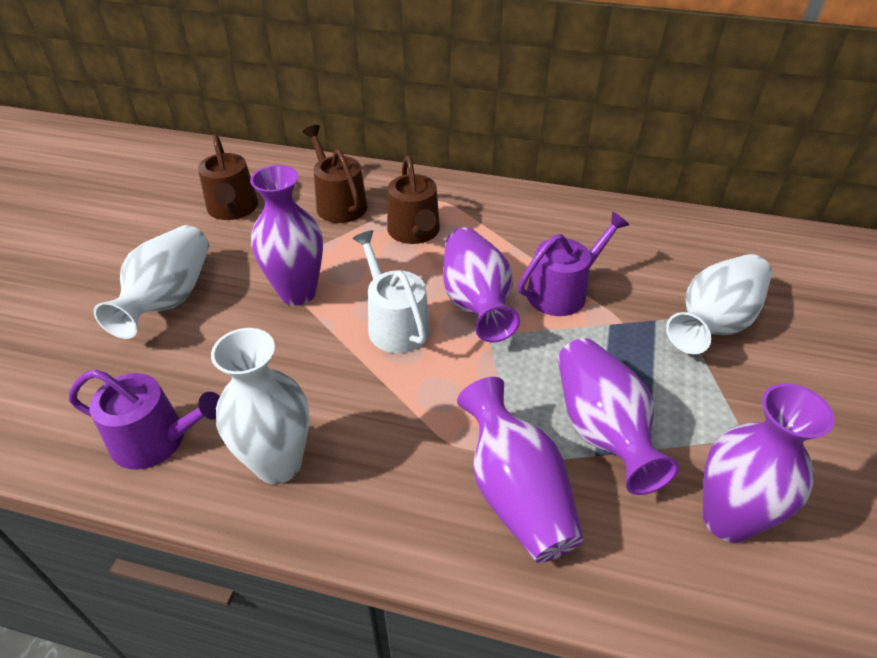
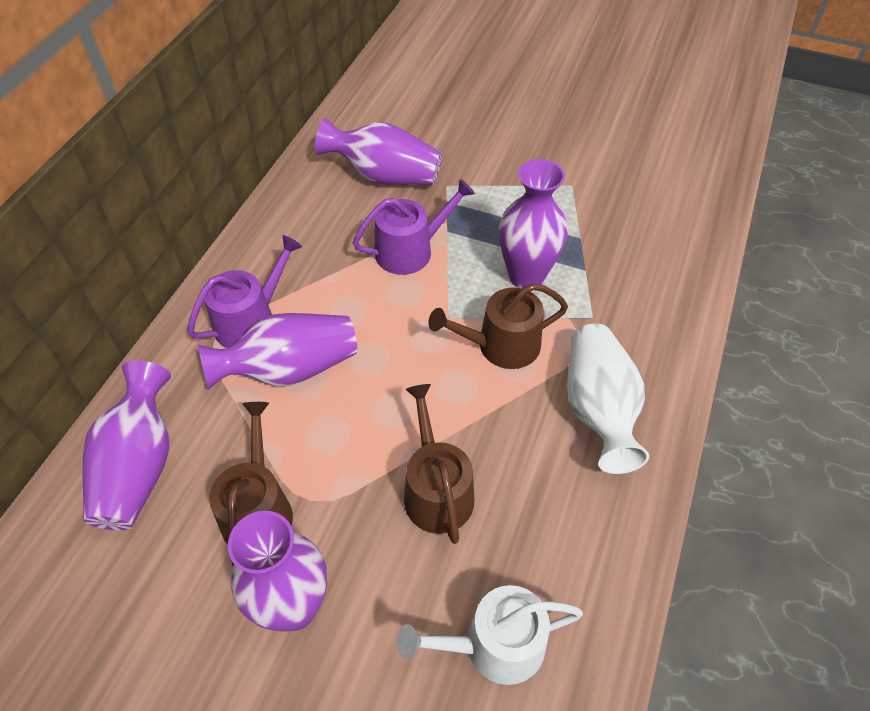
white vase: 3 -> 1

